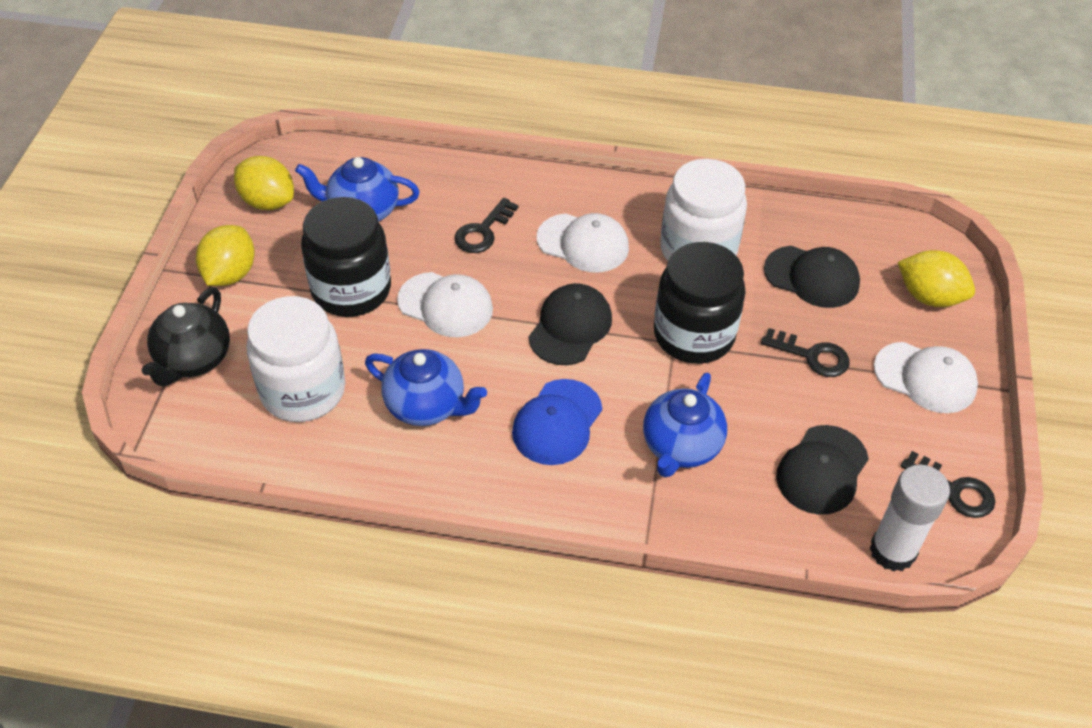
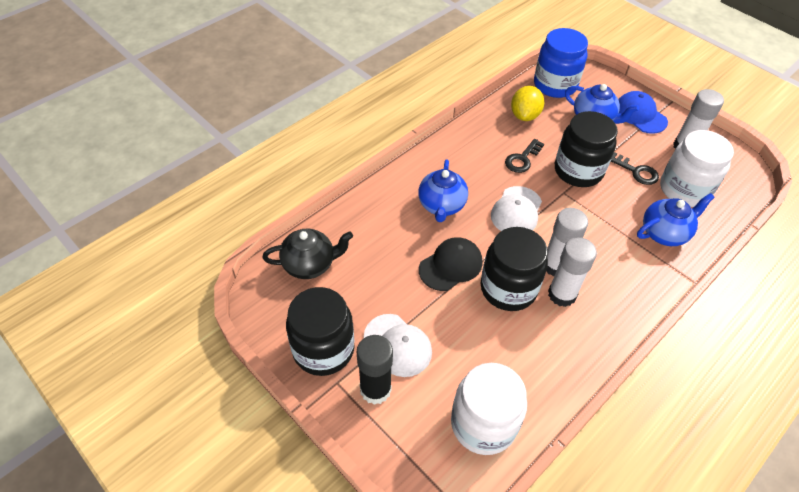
black cap: 3 -> 1
black glue stick: 0 -> 1
black jar: 2 -> 3
black key: 3 -> 2
blue jar: 0 -> 1
white cap: 3 -> 2
white glue stick: 1 -> 3
yellow lemon: 3 -> 1

